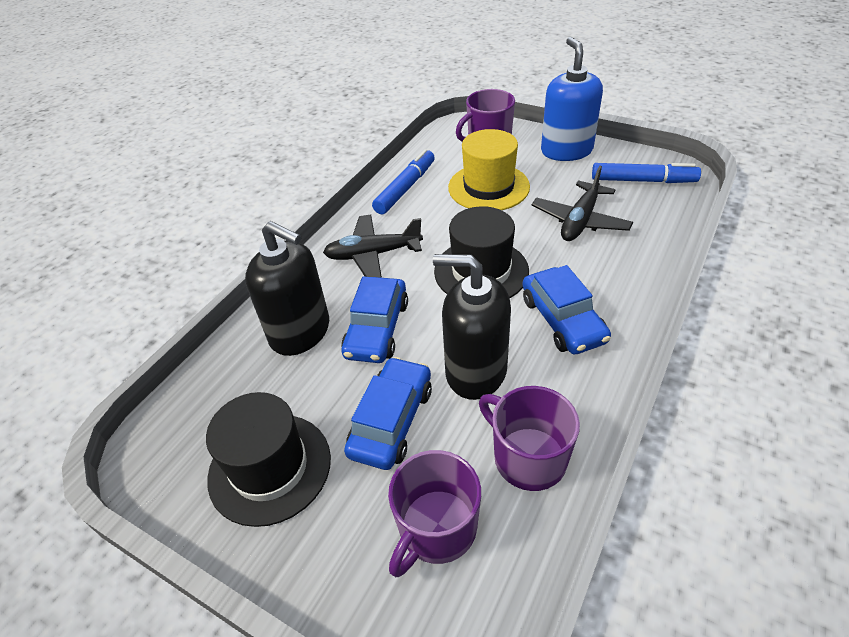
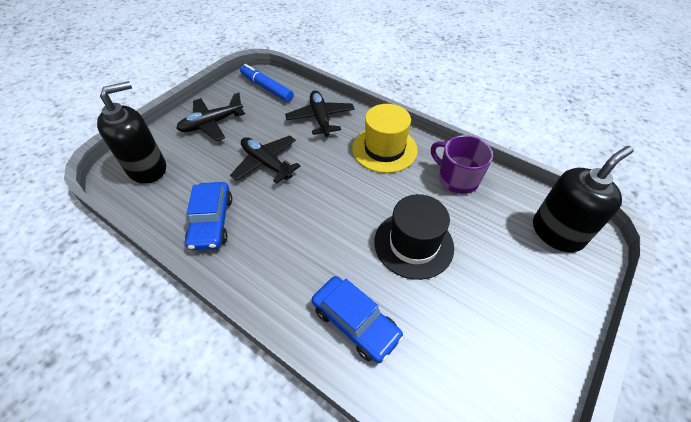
black hat: 2 -> 1
black plane: 2 -> 3
blue car: 3 -> 2
blue marker: 2 -> 1
blue soap dispenser: 1 -> 0
purple mug: 3 -> 1

